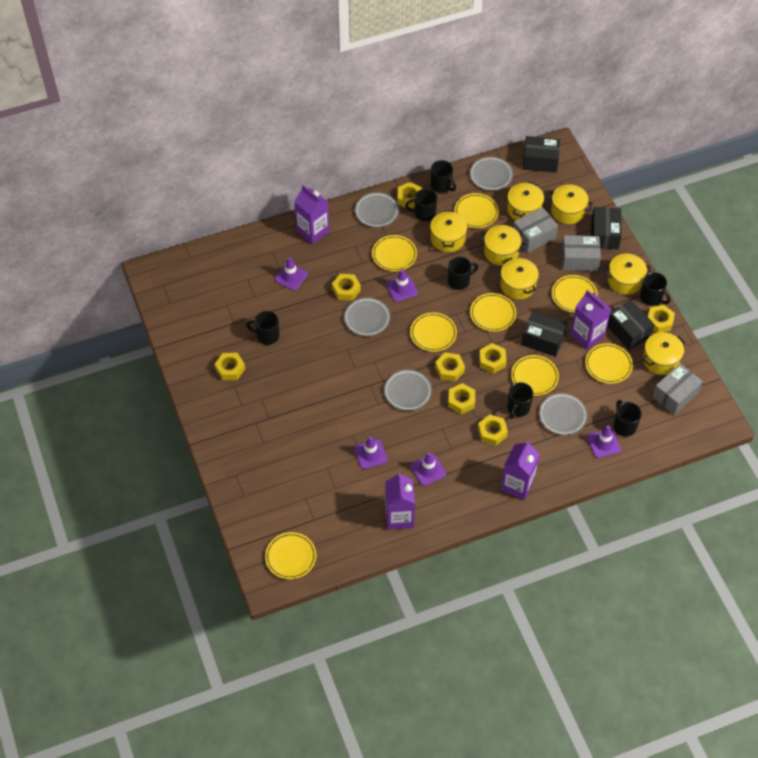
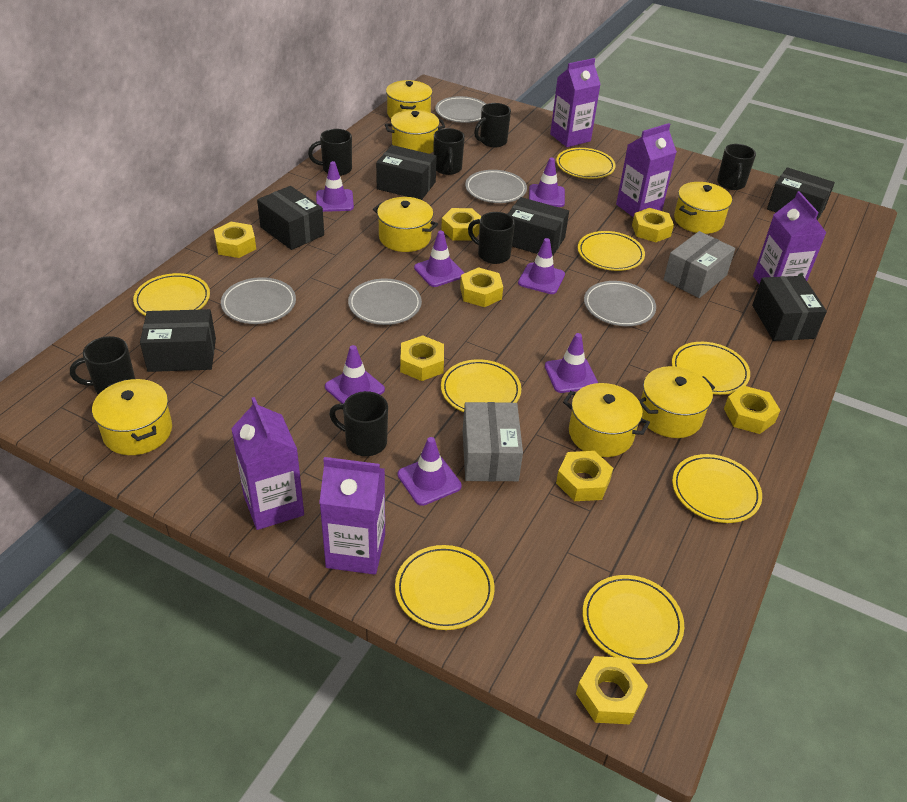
black box: 4 -> 6
grey box: 3 -> 2
purple carton: 4 -> 5
purple traffic cone: 5 -> 7

